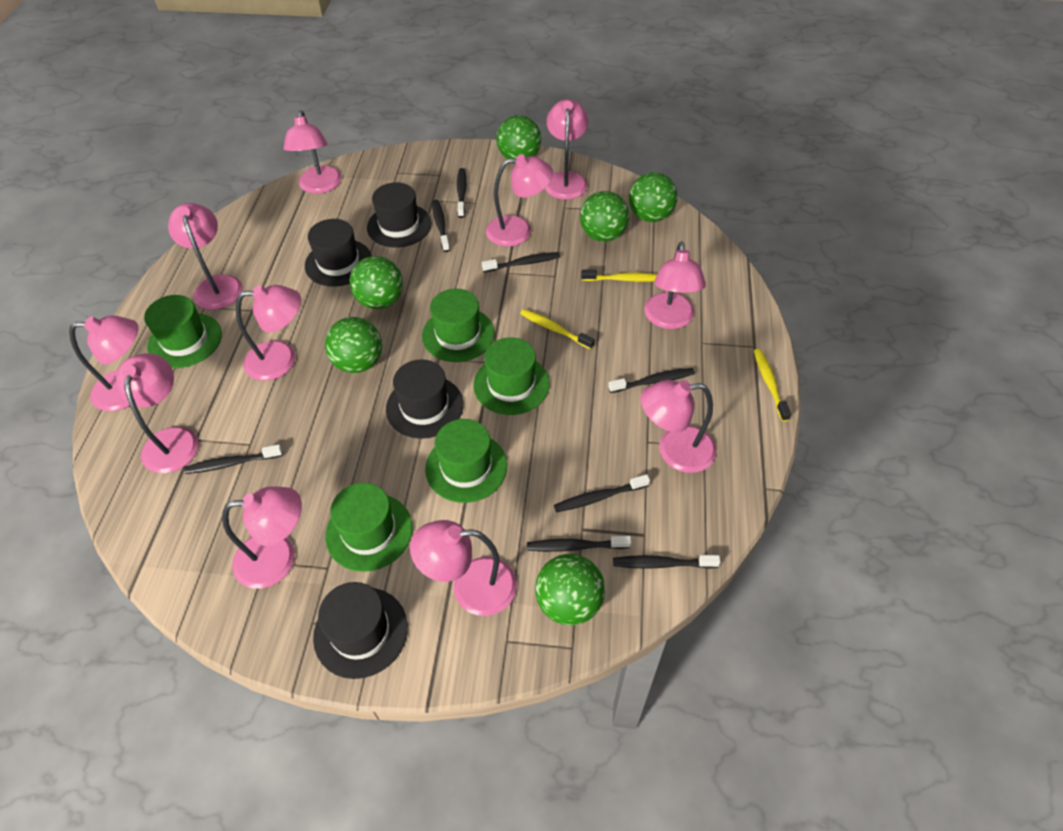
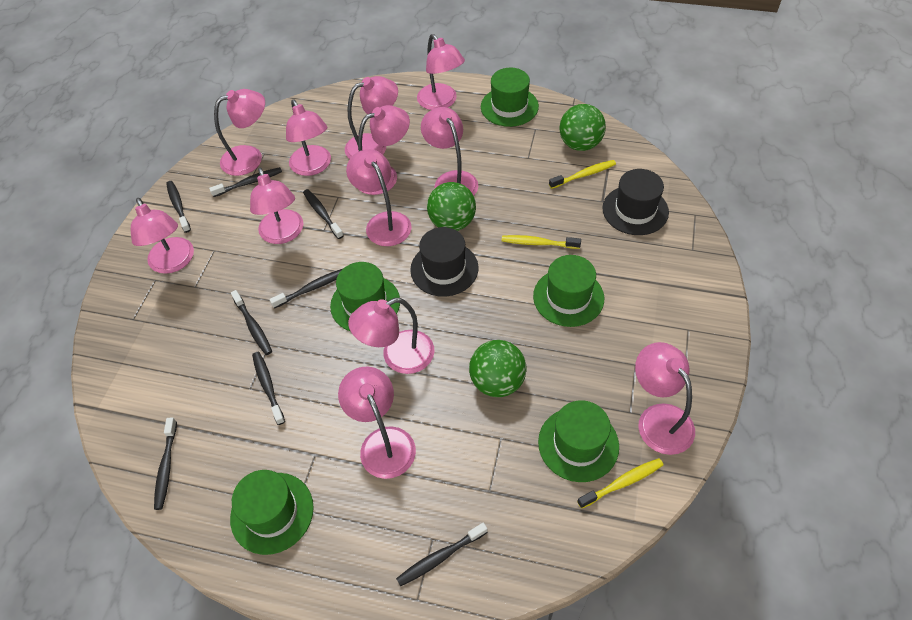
black hat: 4 -> 2
green ball: 6 -> 3
pink lamp: 11 -> 12

